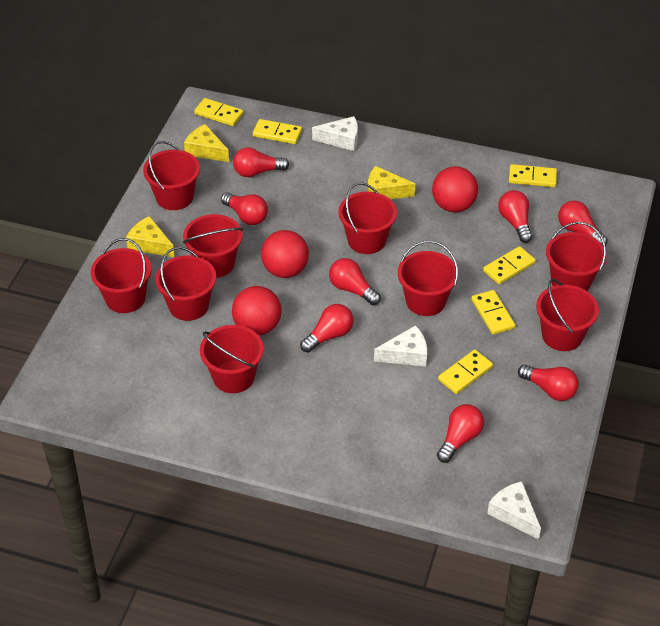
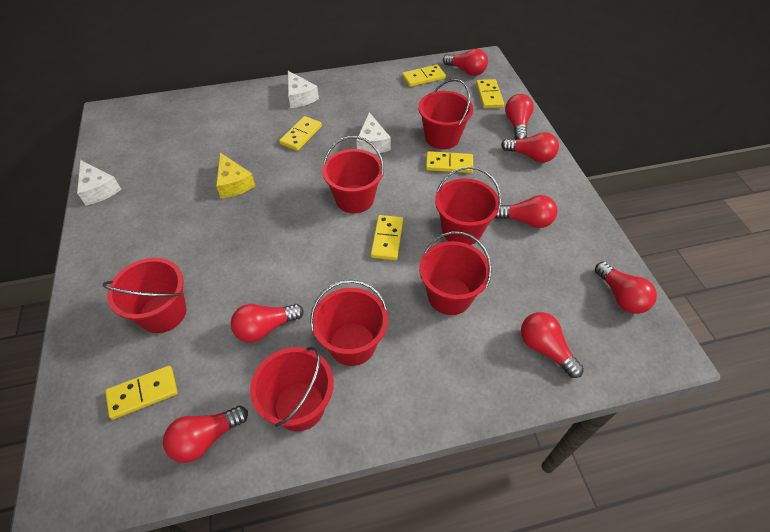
red ball: 3 -> 0
red bucket: 9 -> 7
yellow cheese: 3 -> 1

